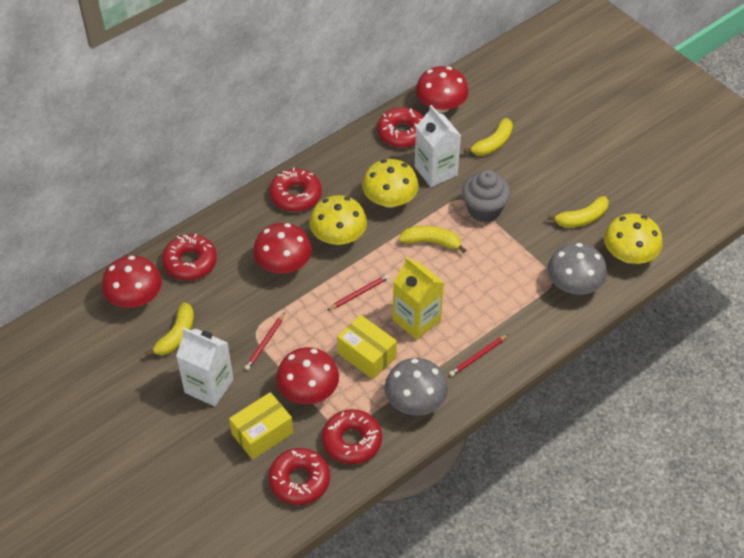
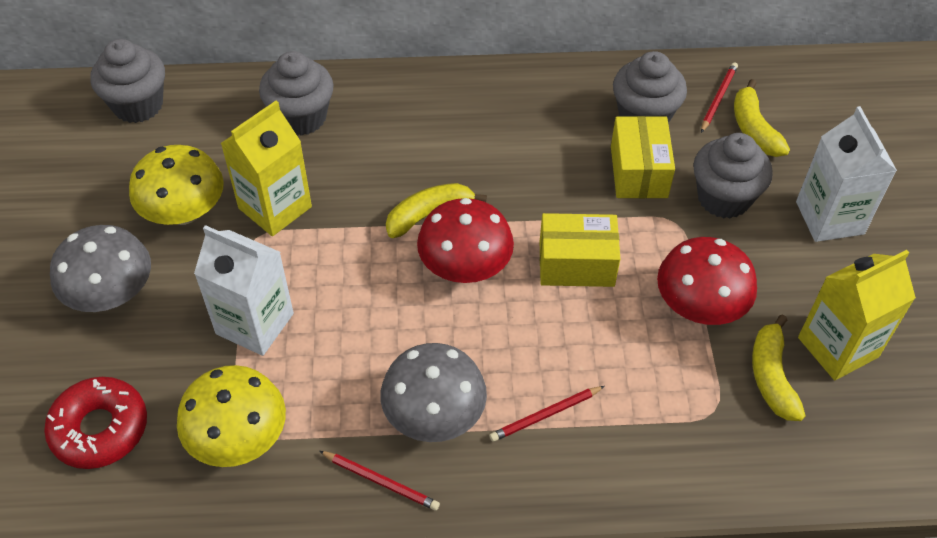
grey cupcake: 1 -> 4
red donut: 5 -> 1
red mushroom: 4 -> 2
yellow banana: 4 -> 3
yellow carton: 1 -> 2
yellow mushroom: 3 -> 2

